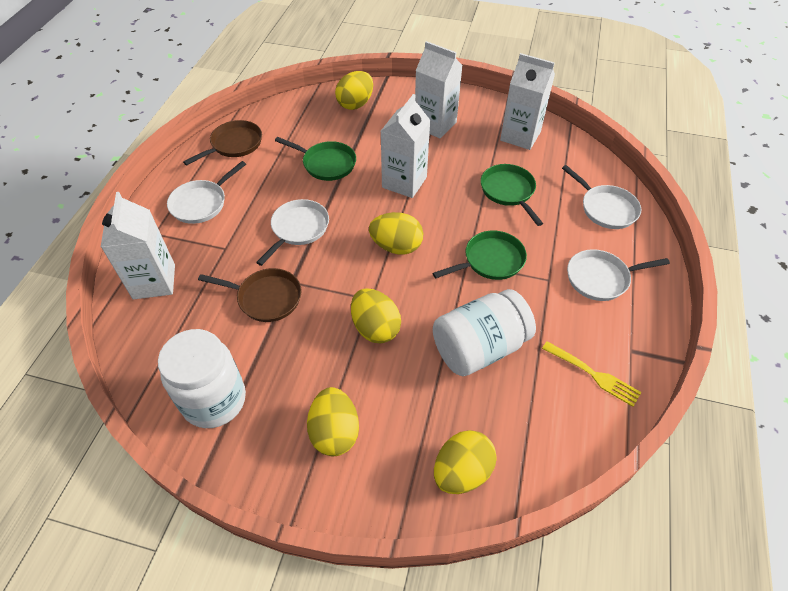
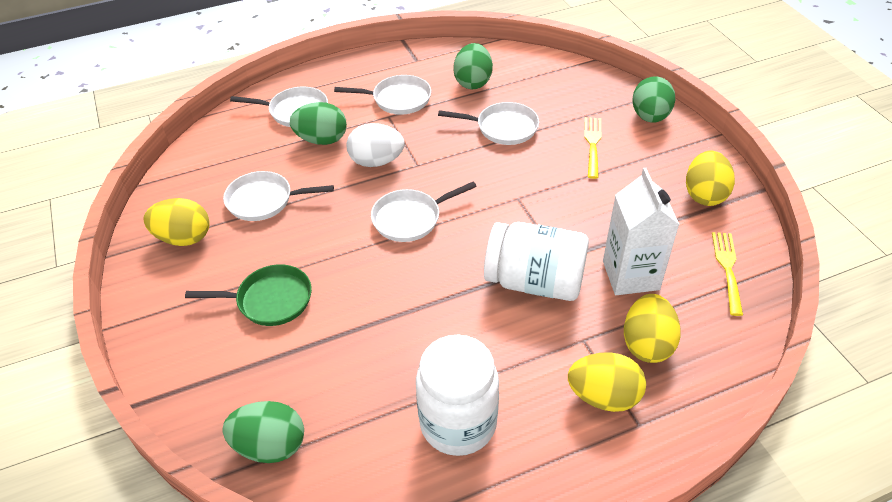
brown pan: 2 -> 0
green egg: 0 -> 4
green pan: 3 -> 1
white carton: 4 -> 1
white egg: 0 -> 1
white pan: 4 -> 5
yellow egg: 5 -> 4
yellow fork: 1 -> 2

